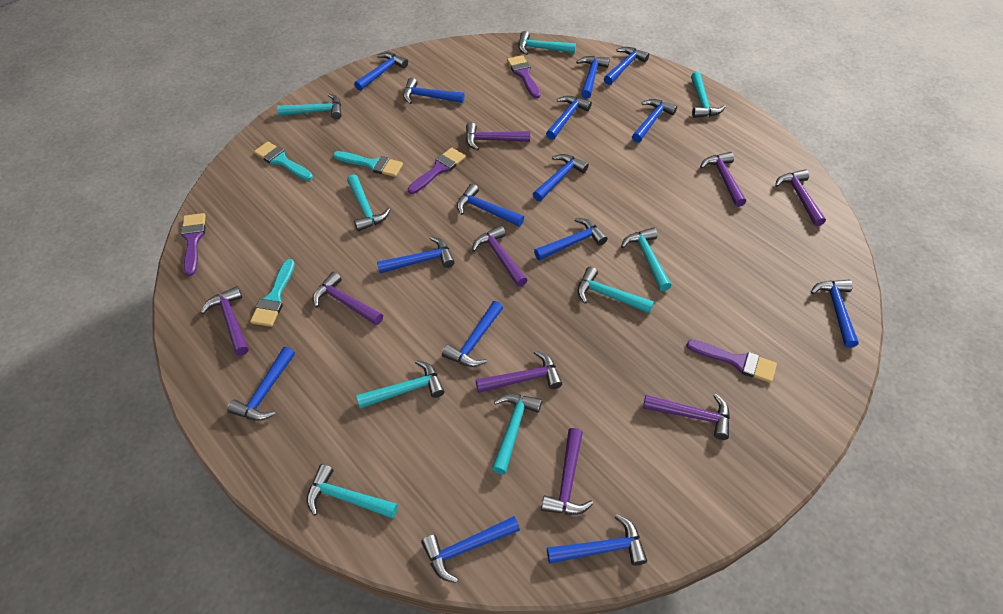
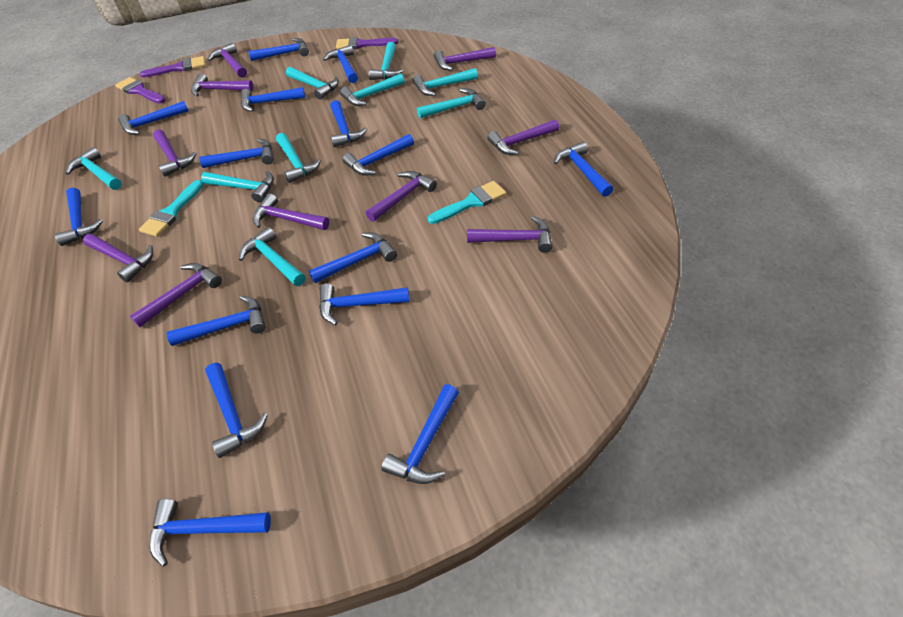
purple brush: 4 -> 3
purple hammer: 9 -> 10
turquoise brush: 3 -> 2

